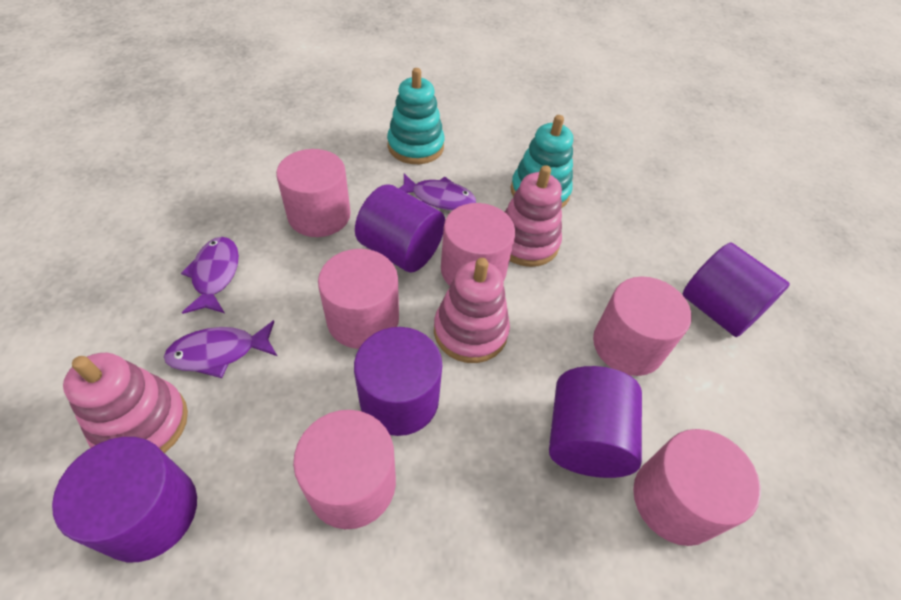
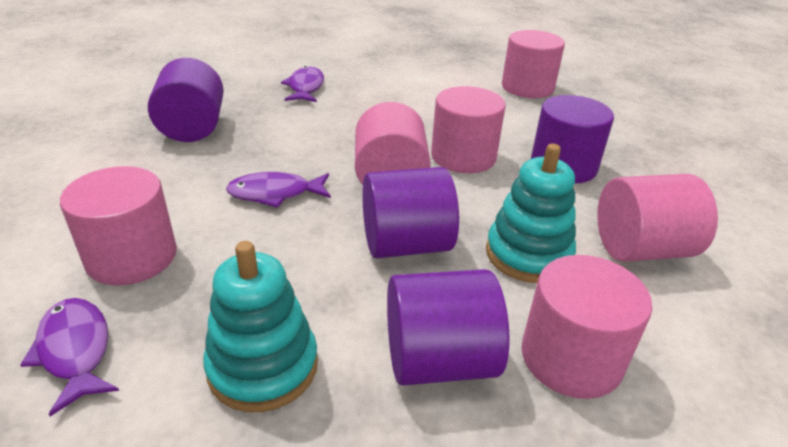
pink stacking toy: 3 -> 0
purple cylinder: 5 -> 4

